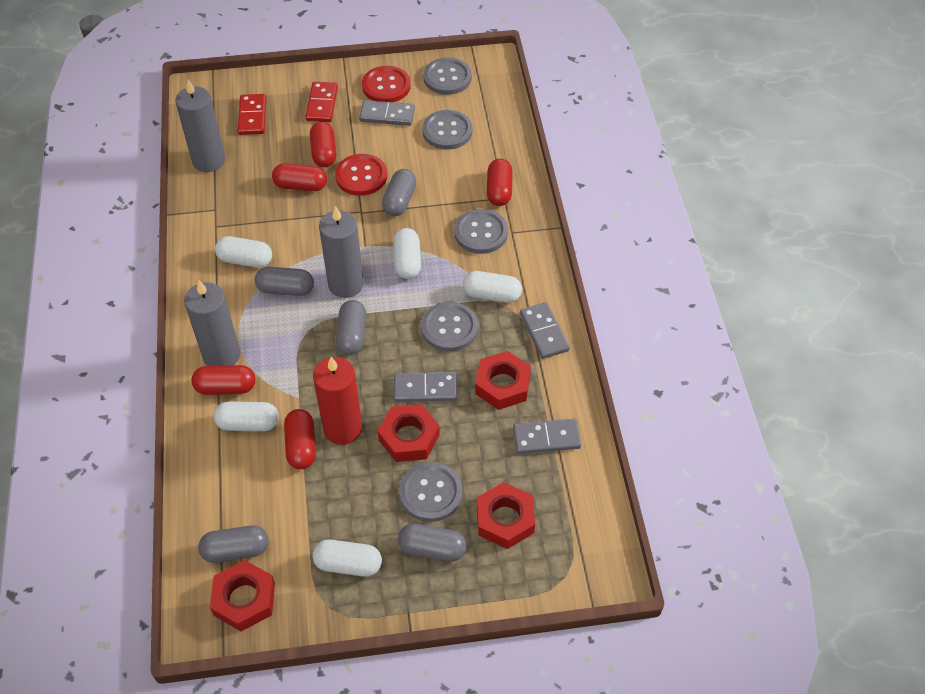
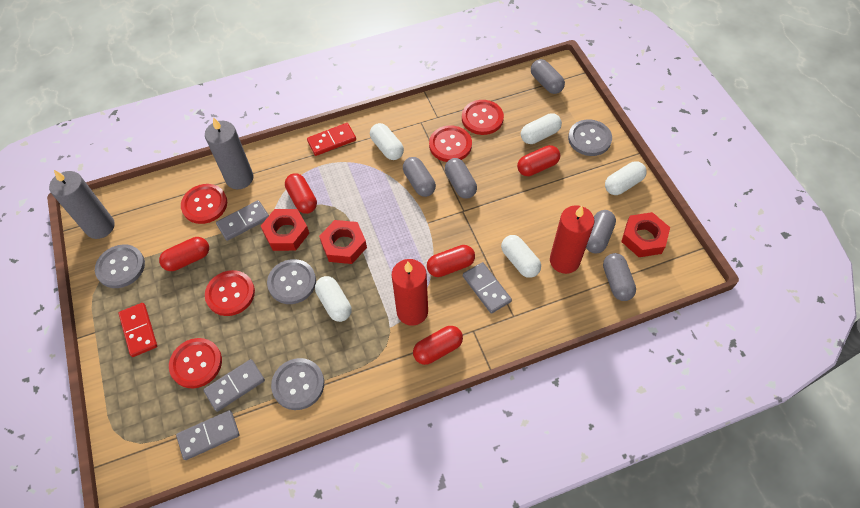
grey button: 5 -> 4
grey candle: 3 -> 2
red button: 2 -> 5
red candle: 1 -> 2
red nut: 4 -> 3

